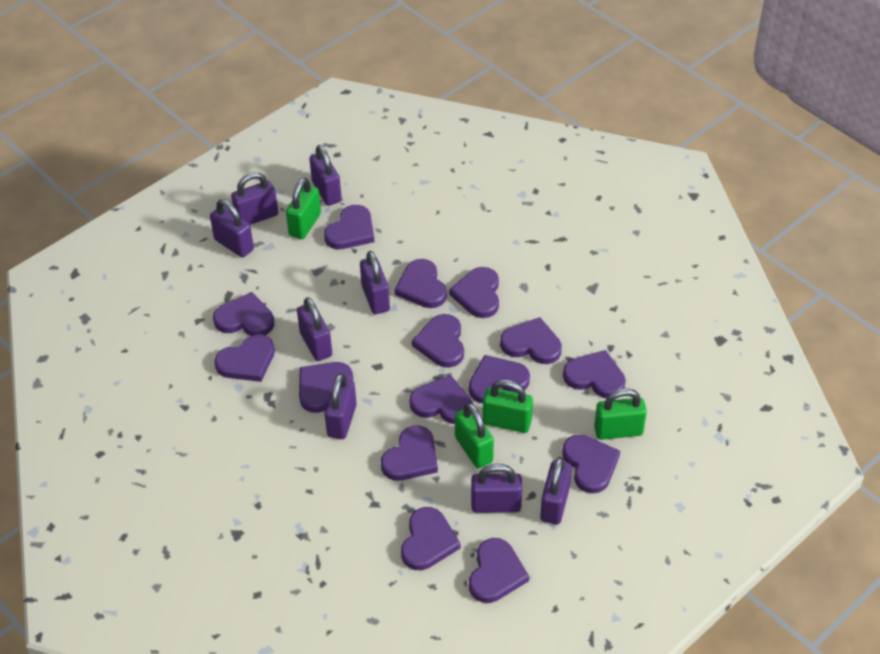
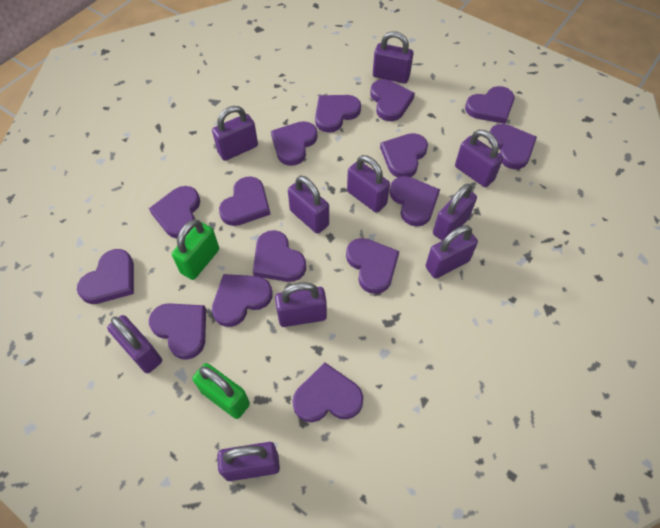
green padlock: 4 -> 2
purple padlock: 8 -> 10

